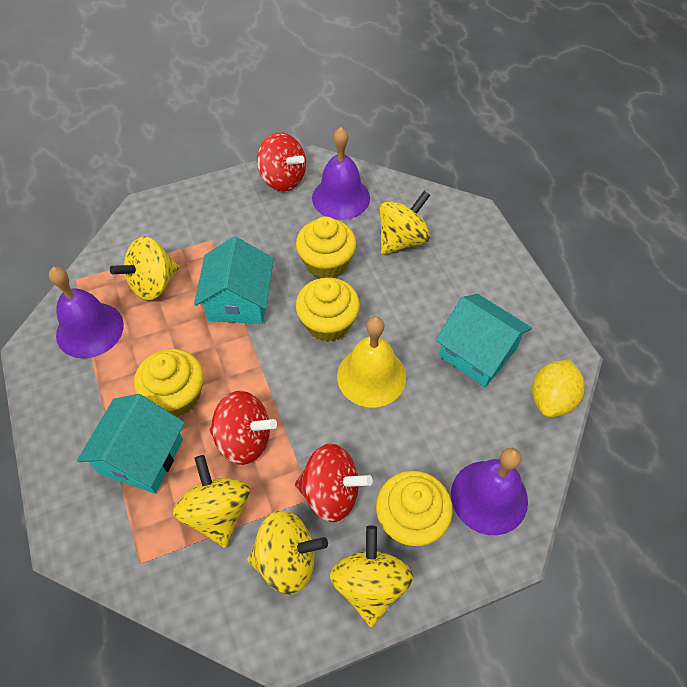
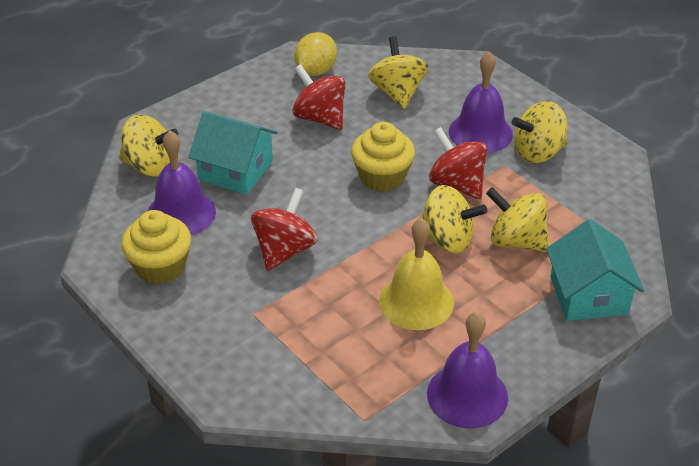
turquoise house: 3 -> 2
yellow cupcake: 4 -> 2

